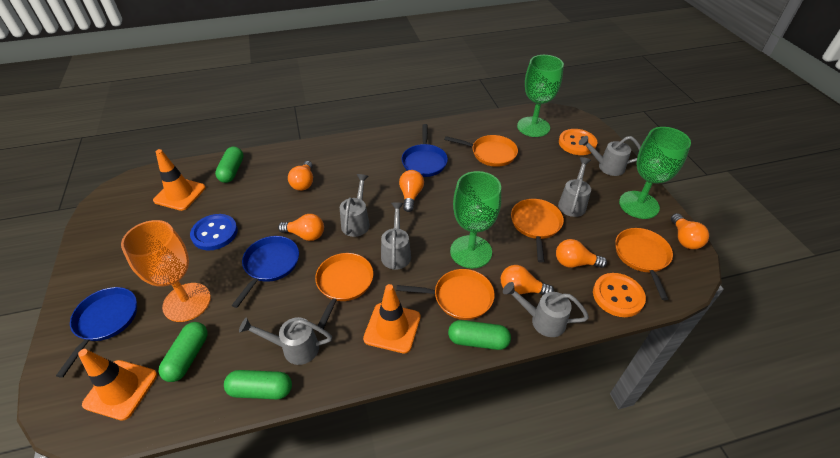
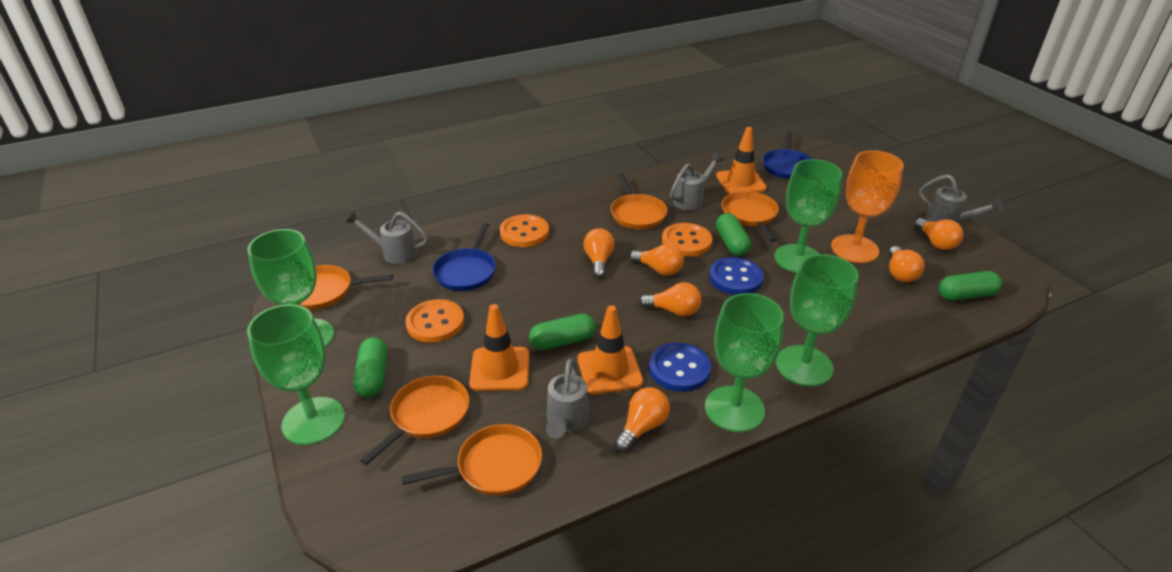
blue button: 1 -> 2
blue pan: 3 -> 2
green goblet: 3 -> 5
grey watering can: 6 -> 4
orange button: 2 -> 3

